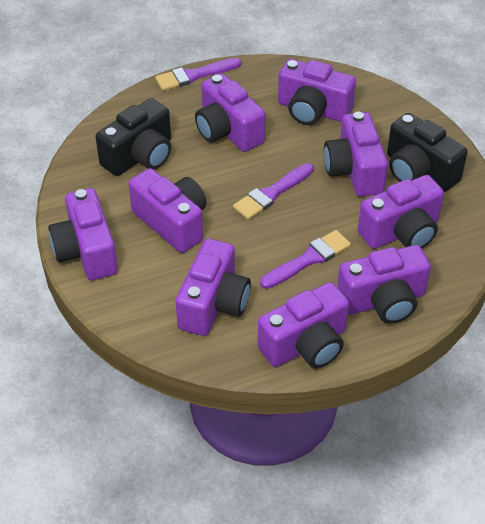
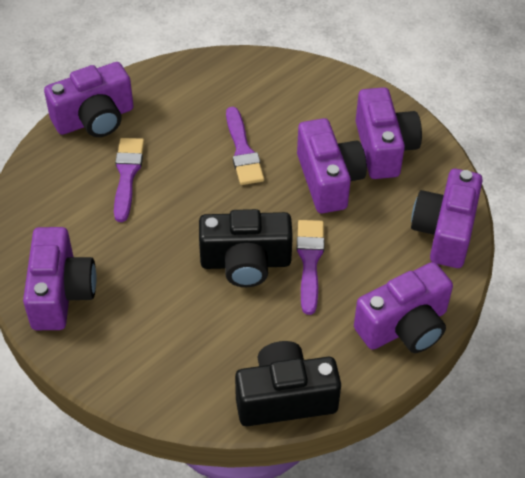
purple camera: 9 -> 6

